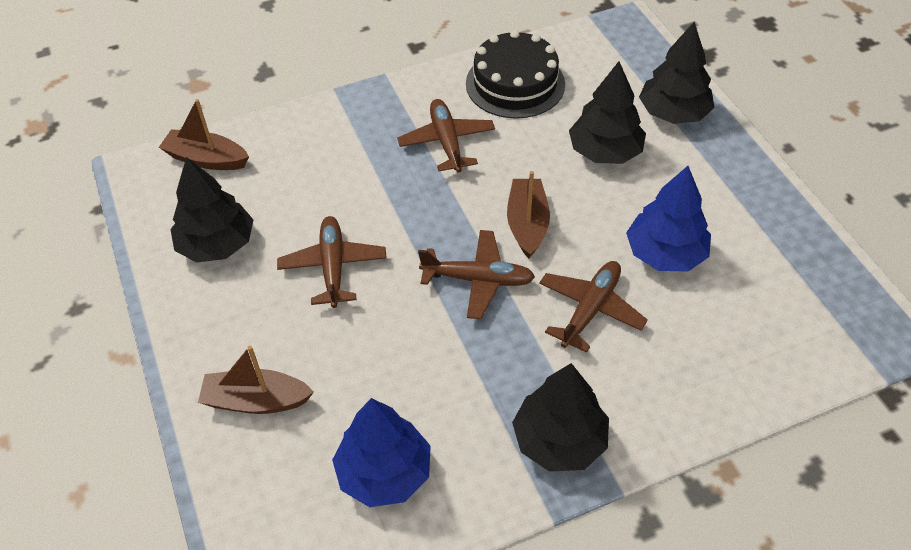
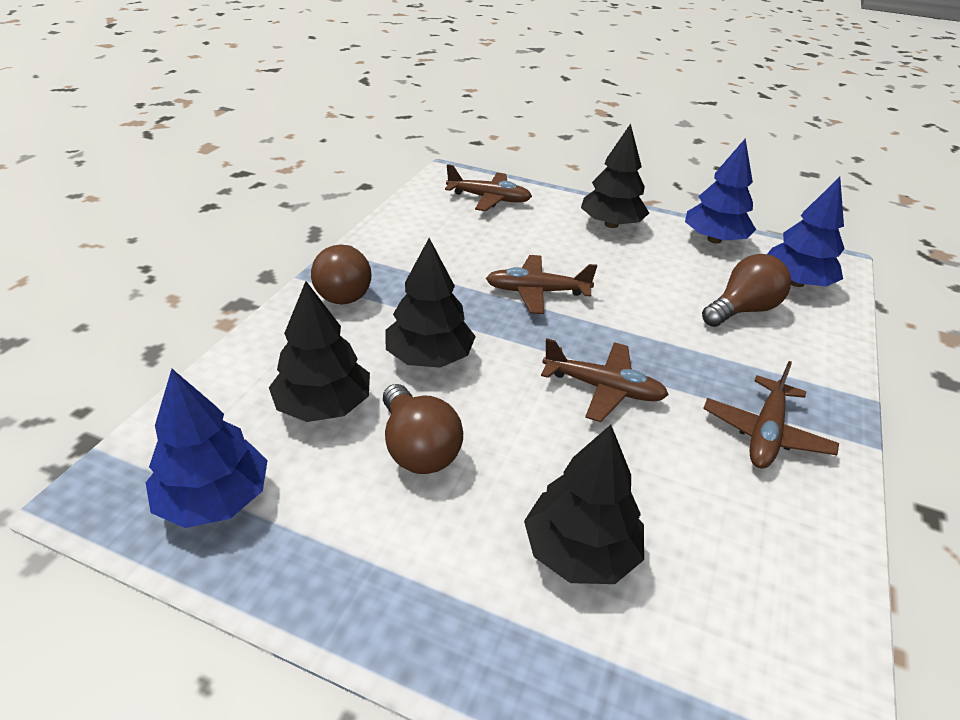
black cake: 1 -> 0
blue tree: 2 -> 3
brown boat: 3 -> 0
brown light bulb: 0 -> 3

